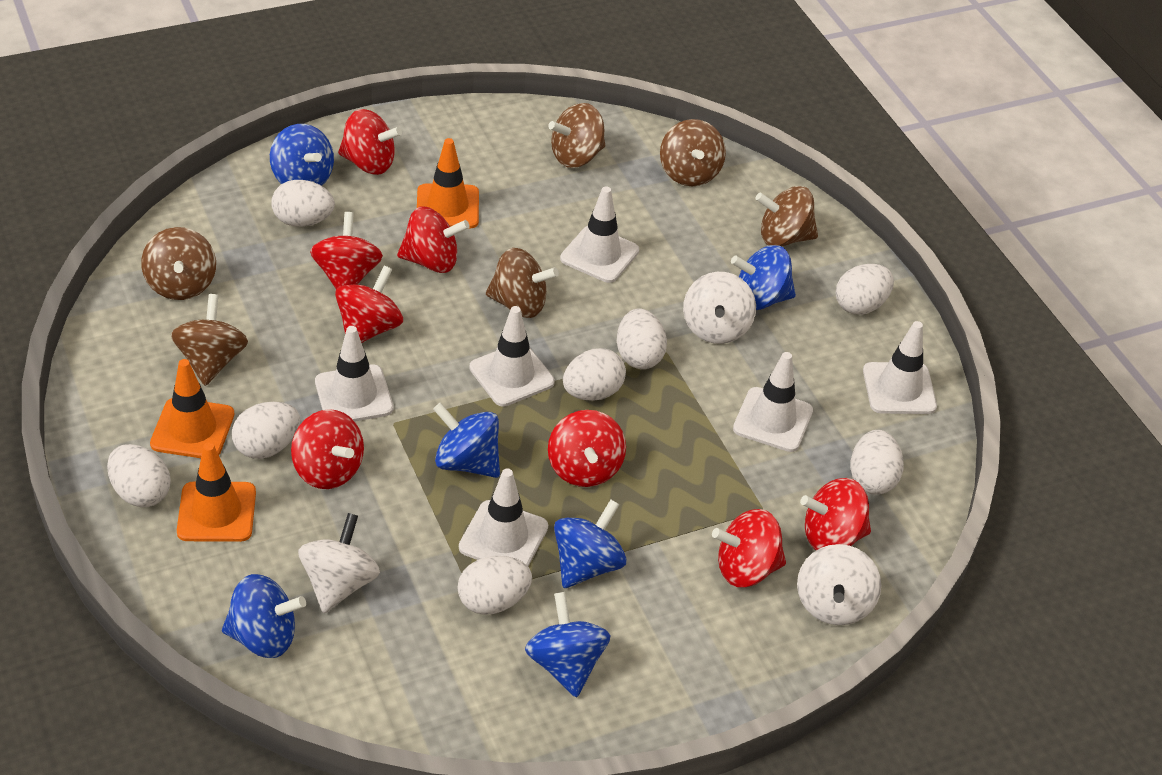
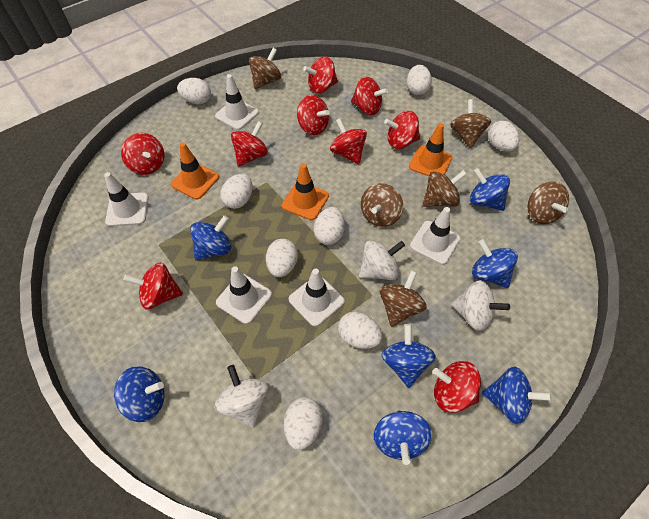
blue spinning top: 6 -> 7
red spinning top: 8 -> 9
white traffic cone: 6 -> 5

